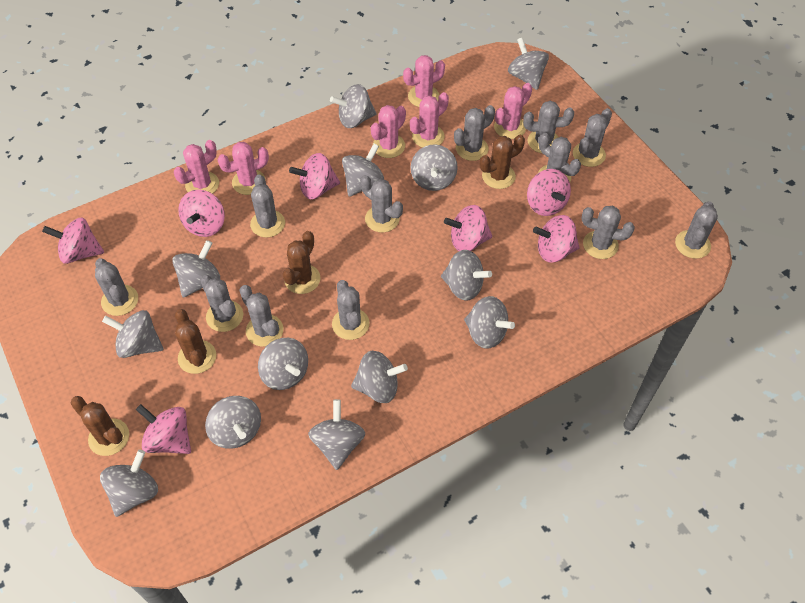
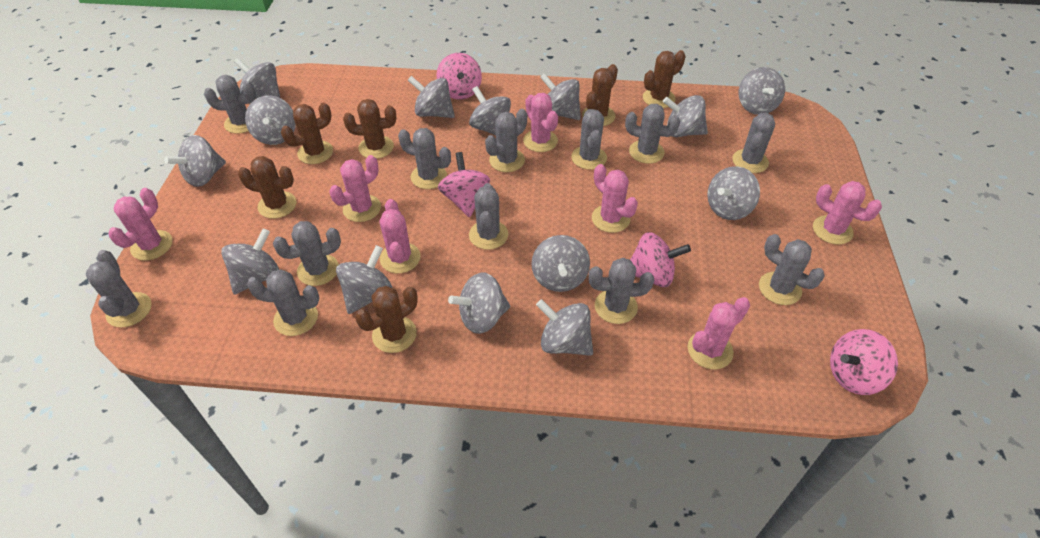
brown cactus: 4 -> 6
grey spinning top: 13 -> 14
pink cactus: 6 -> 7
pink spinning top: 7 -> 4

